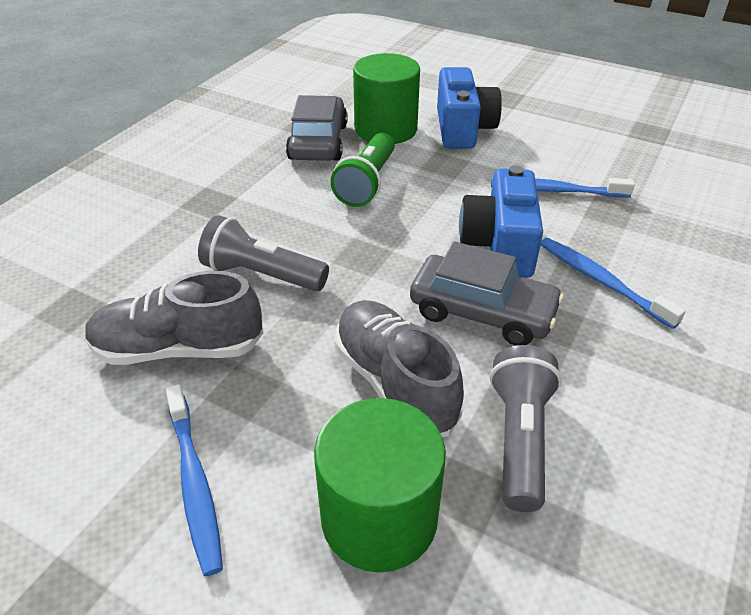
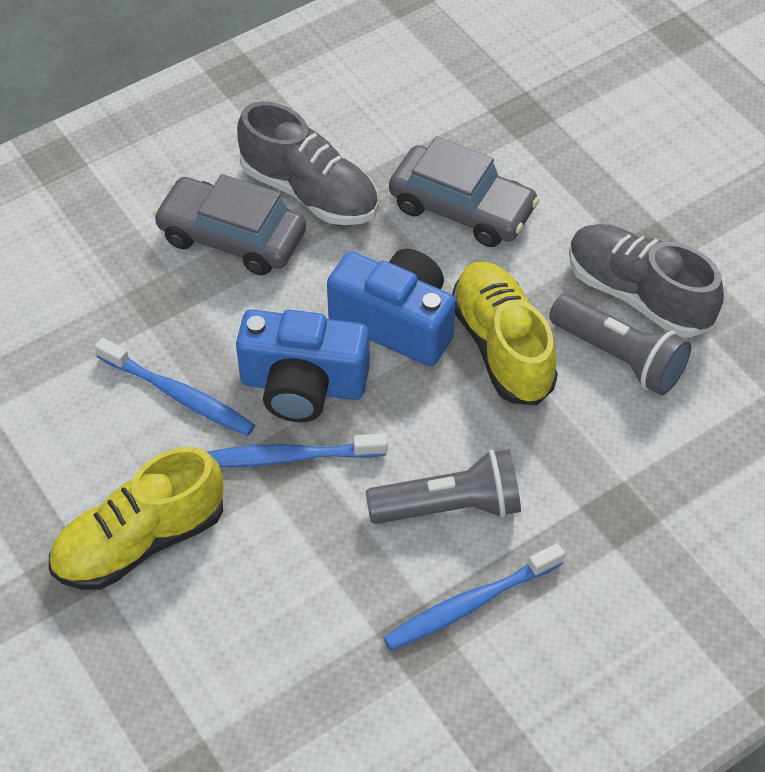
green cylinder: 2 -> 0
green flashlight: 1 -> 0
yellow shoe: 0 -> 2

